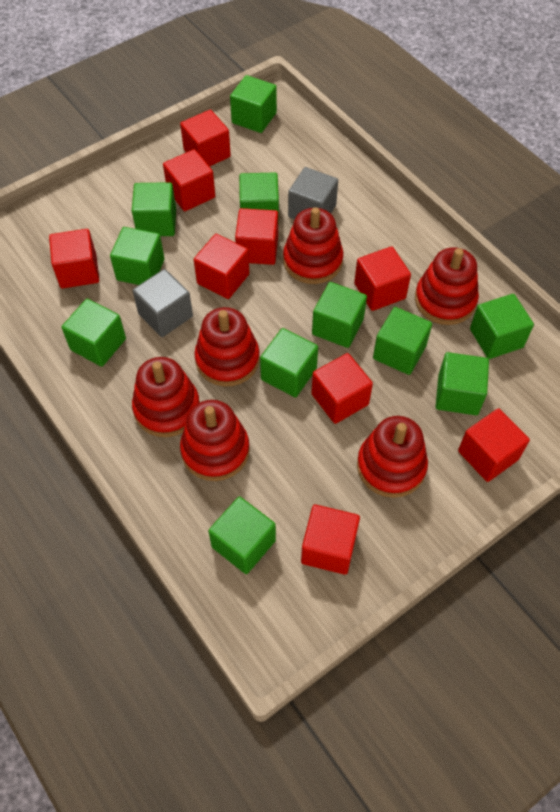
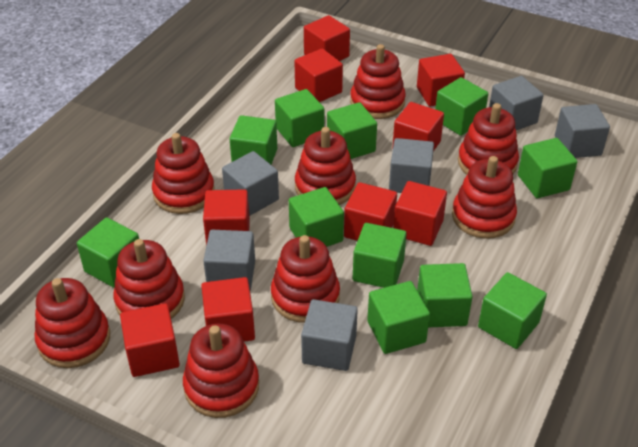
grey cube: 2 -> 6
red stacking toy: 6 -> 9

